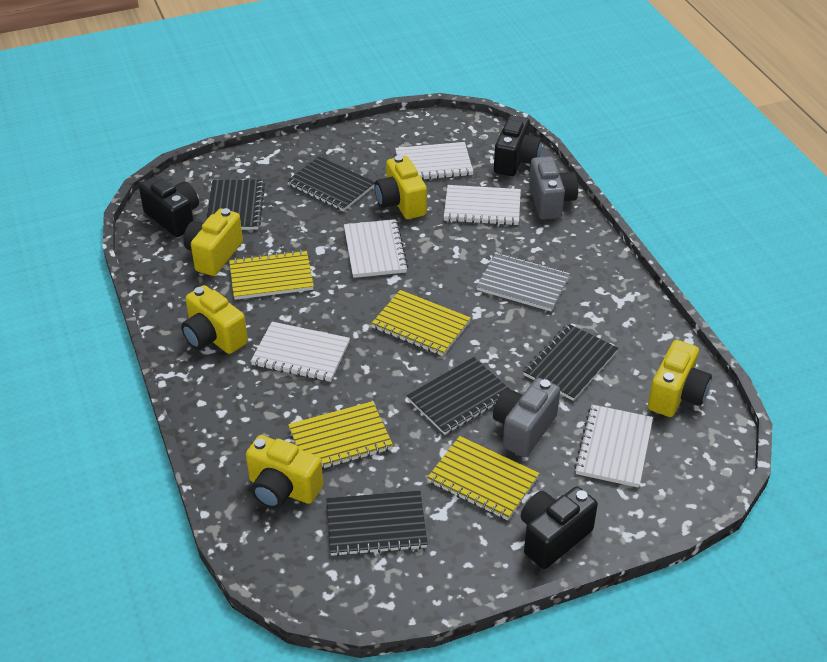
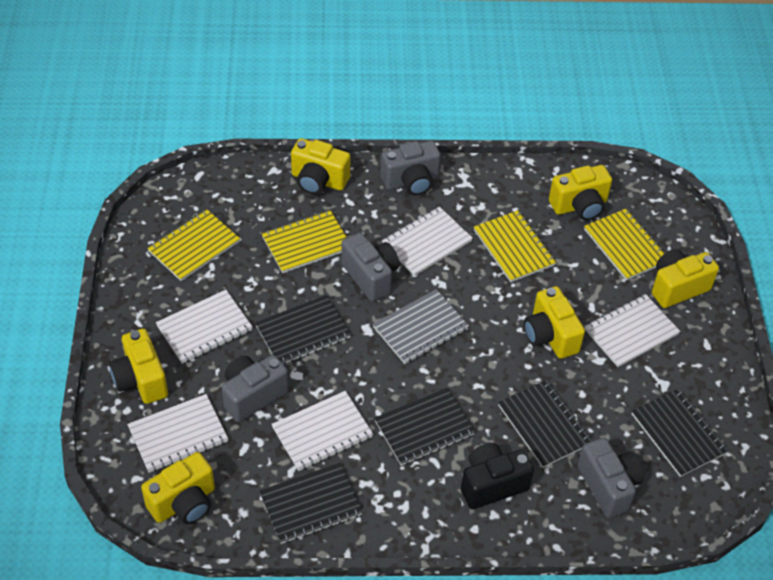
black camera: 3 -> 1
grey camera: 2 -> 4
yellow camera: 5 -> 6

